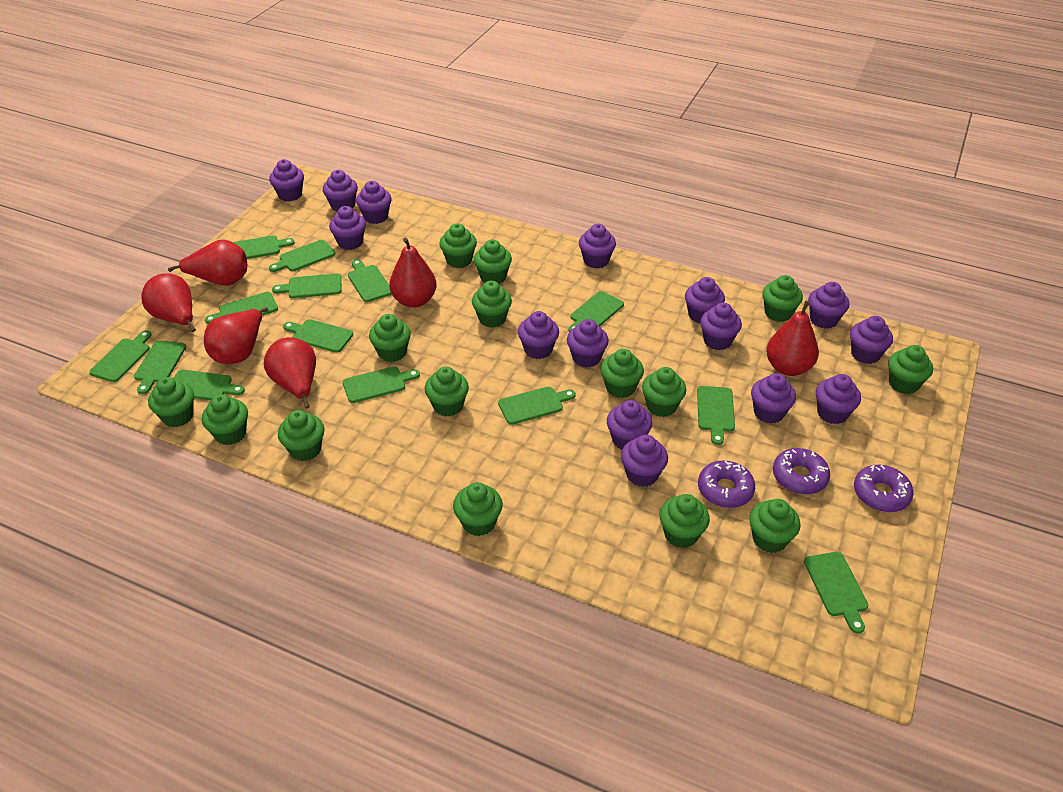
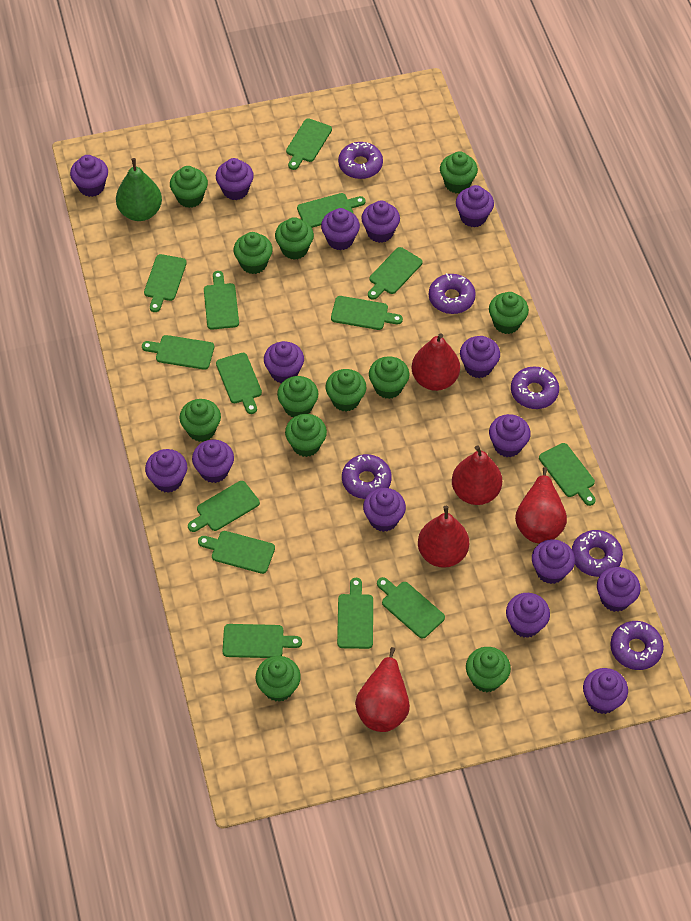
green cupcake: 15 -> 12
green pear: 0 -> 1
purple donut: 3 -> 6
red pear: 6 -> 5

